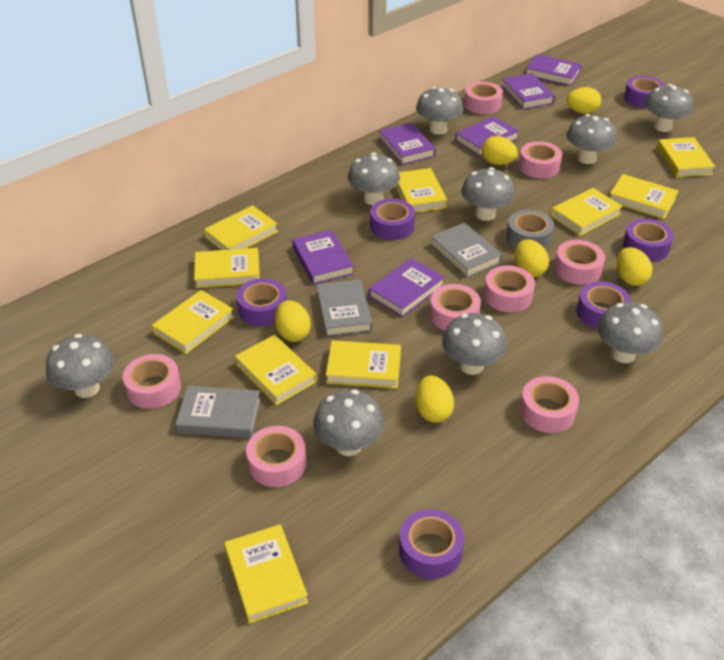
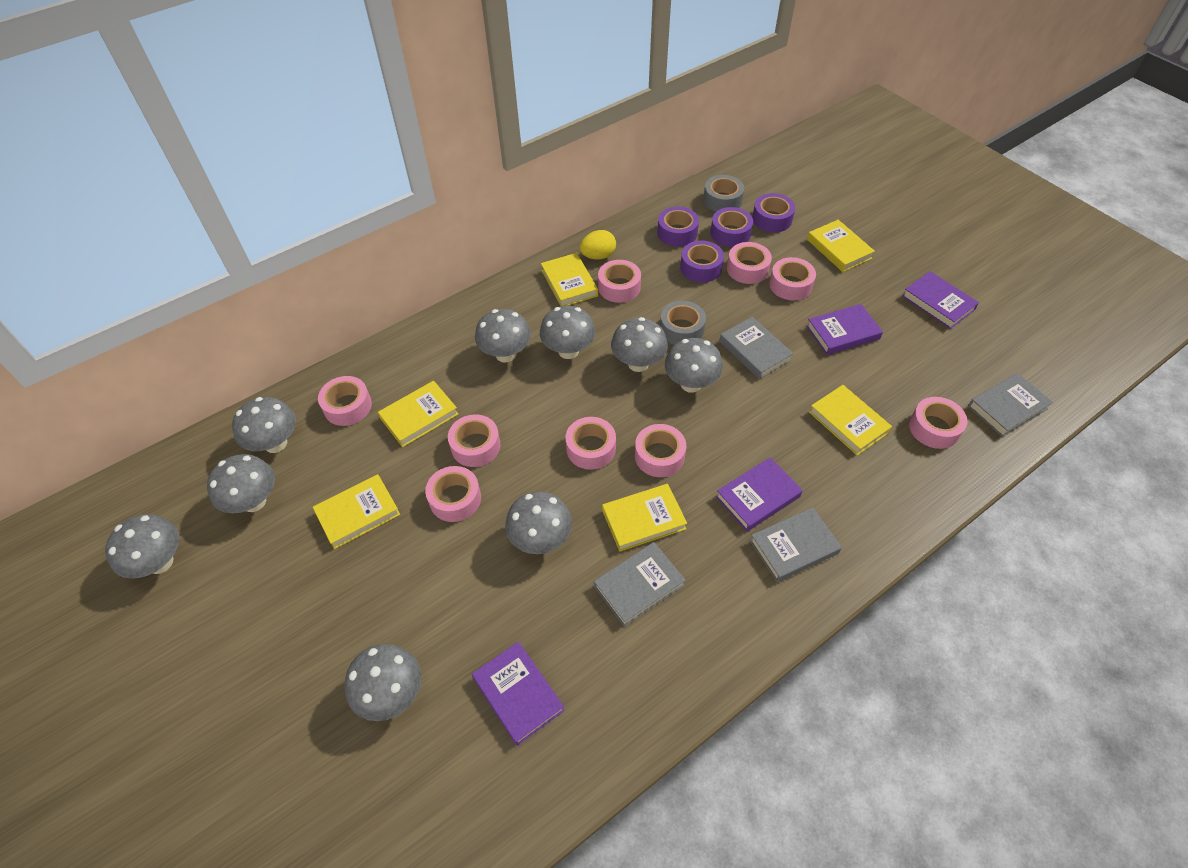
grey book: 3 -> 4
grey tape: 1 -> 2
pink tape: 8 -> 9
purple book: 6 -> 4
purple tape: 6 -> 4
yellow book: 10 -> 6
yellow egg: 6 -> 1

